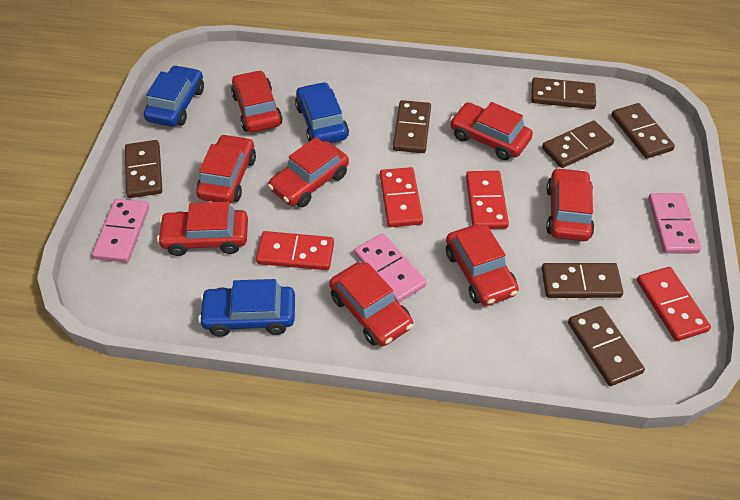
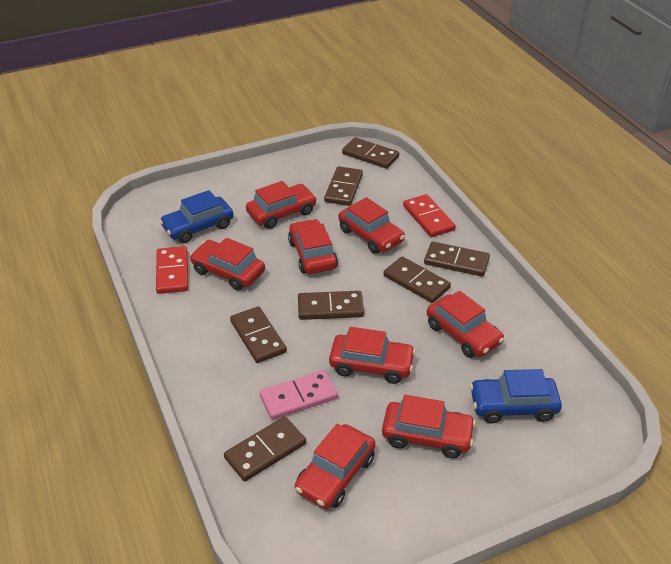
blue car: 3 -> 2
pink domino: 3 -> 1
red domino: 4 -> 2

